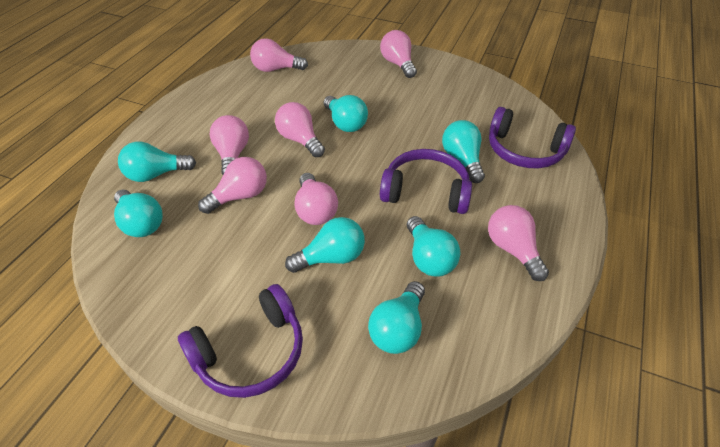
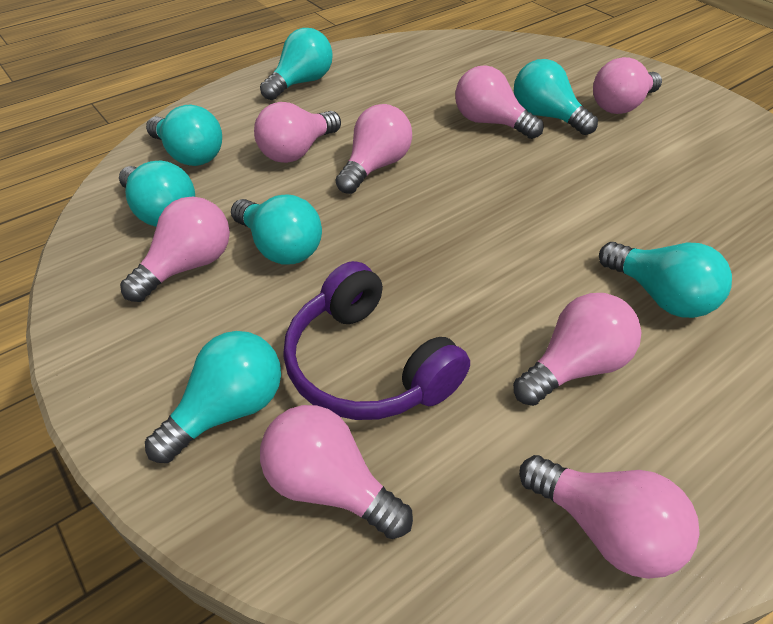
pink light bulb: 7 -> 8
purple headphones: 3 -> 1

